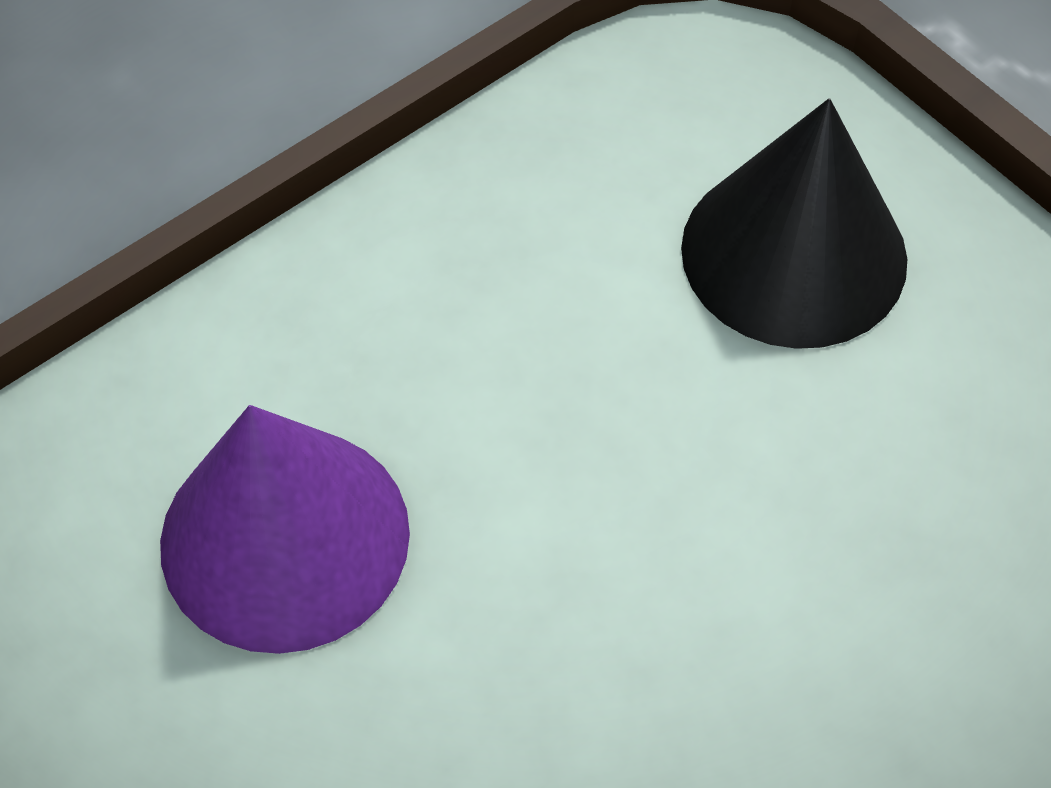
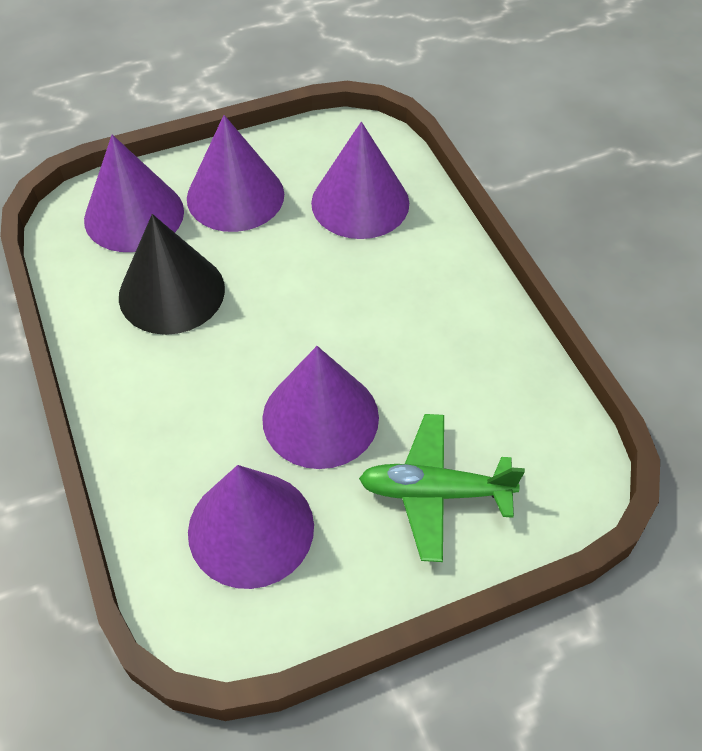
green plane: 0 -> 1
purple cone: 1 -> 5

